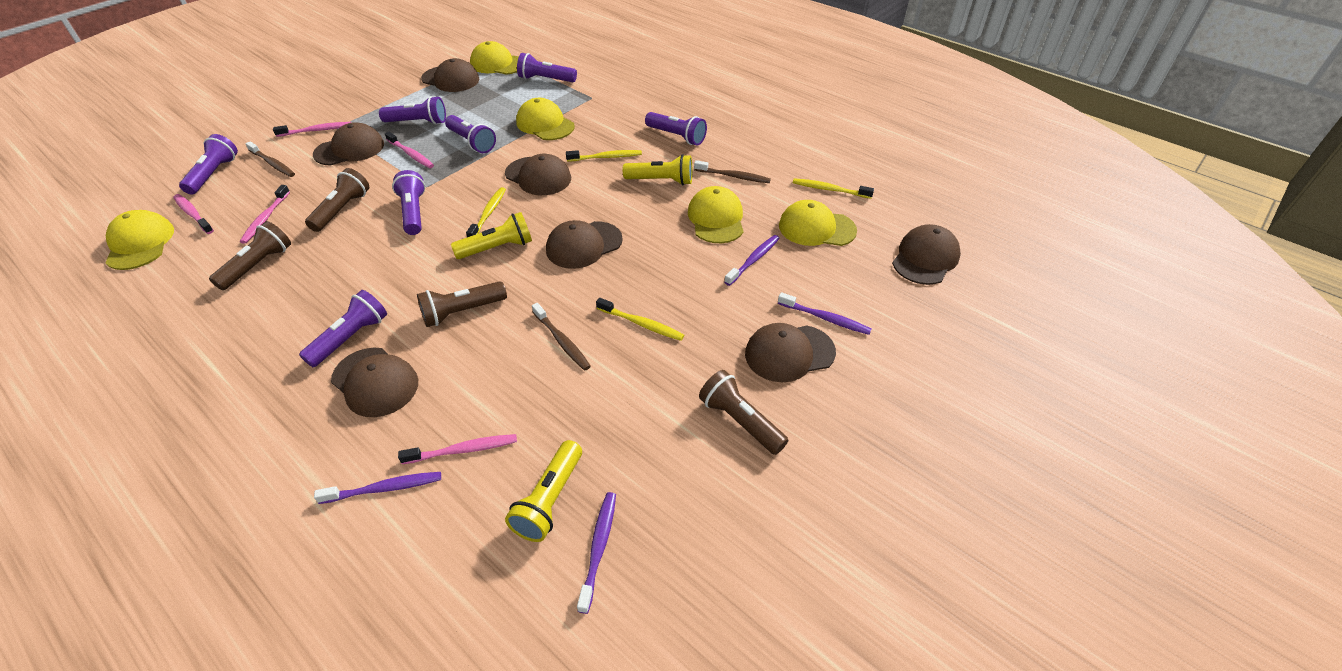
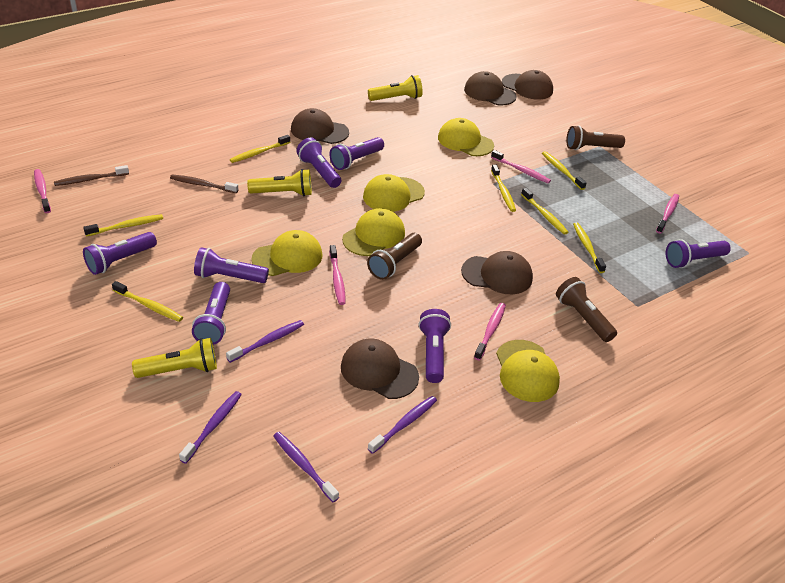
brown cap: 7 -> 5
brown flashlight: 4 -> 3
brown toothbrush: 3 -> 2
yellow toothbrush: 4 -> 7

